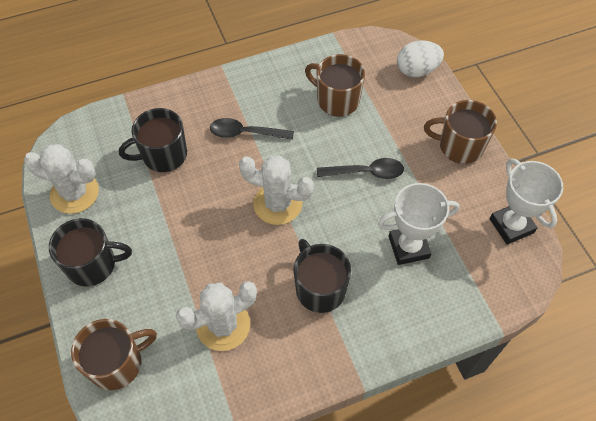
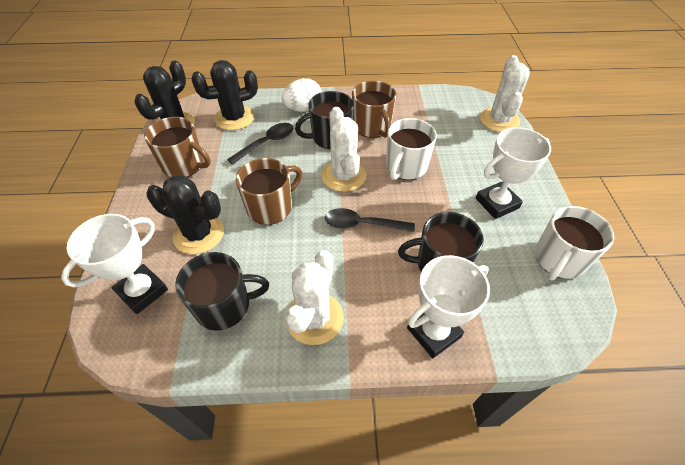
black cactus: 0 -> 3
white mug: 0 -> 2
white trophy: 2 -> 3

